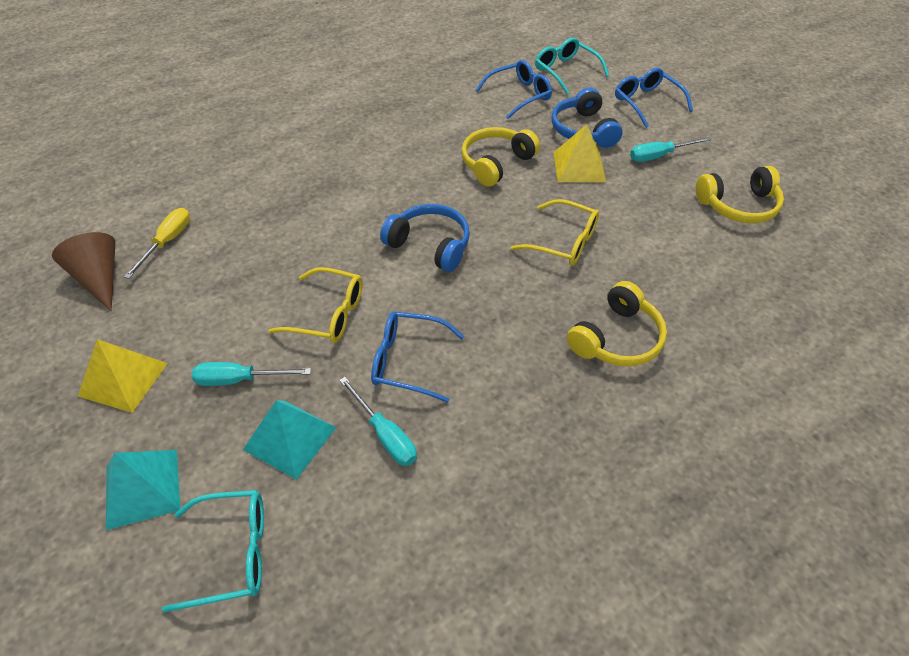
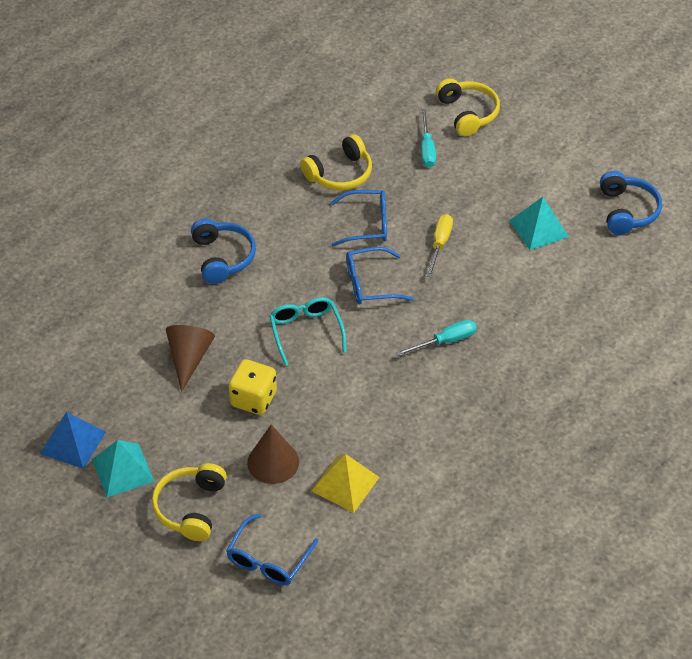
blue pyramid: 0 -> 1
brown cone: 1 -> 2
turquoise glasses: 2 -> 1
turquoise screwdriver: 3 -> 2
yellow dice: 0 -> 1
yellow glasses: 2 -> 0
yellow pyramid: 2 -> 1

